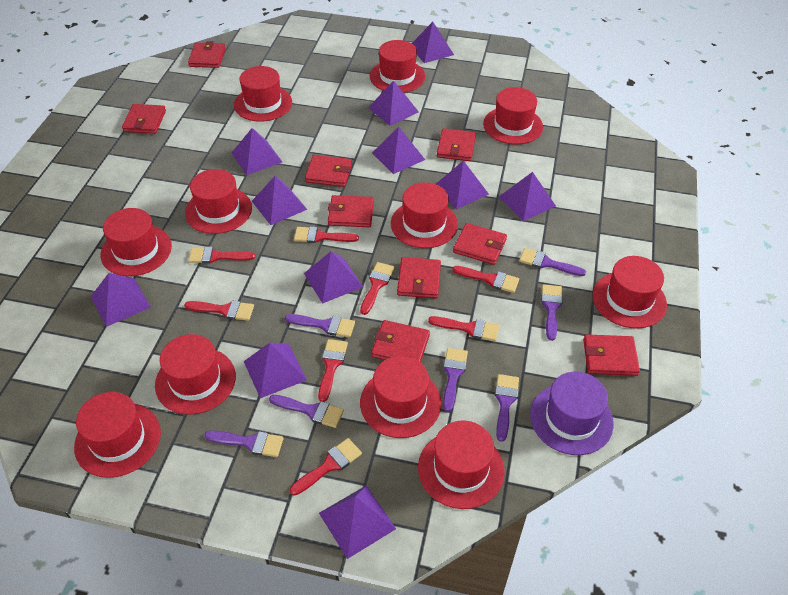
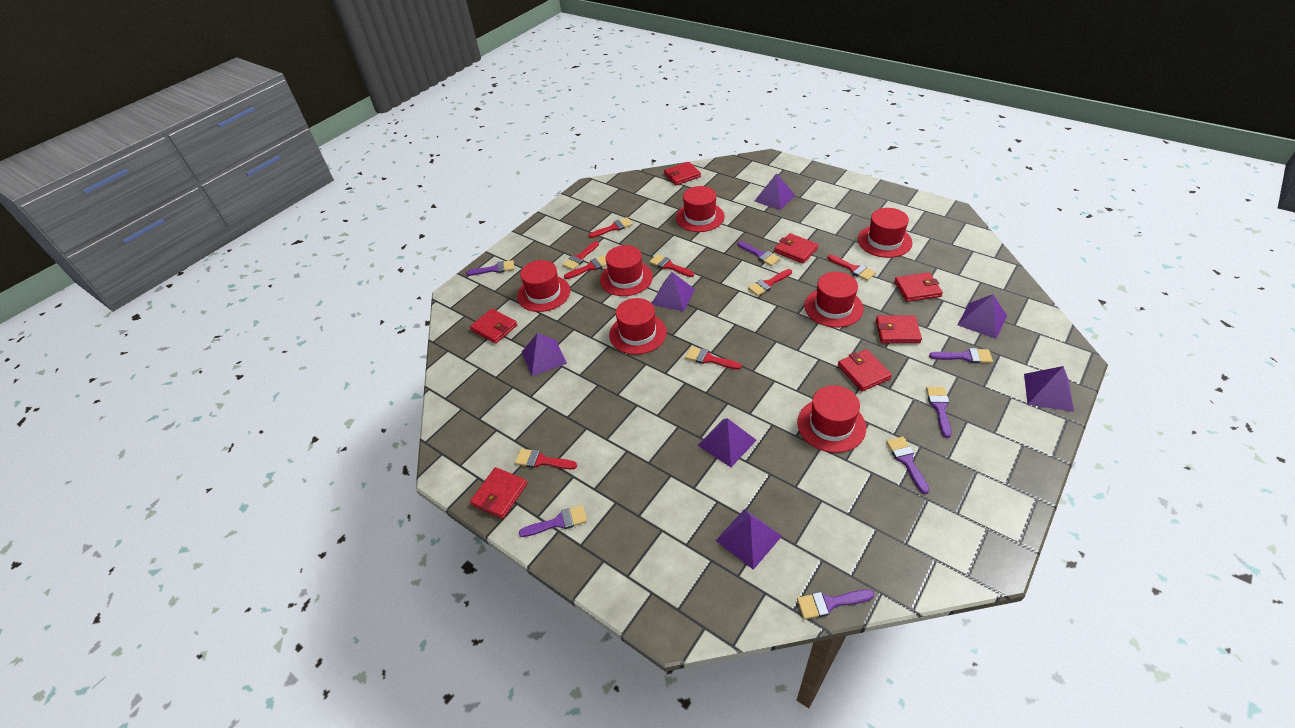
purple hat: 1 -> 0
purple pyramid: 11 -> 7
red hat: 11 -> 7
red wallet: 9 -> 7

